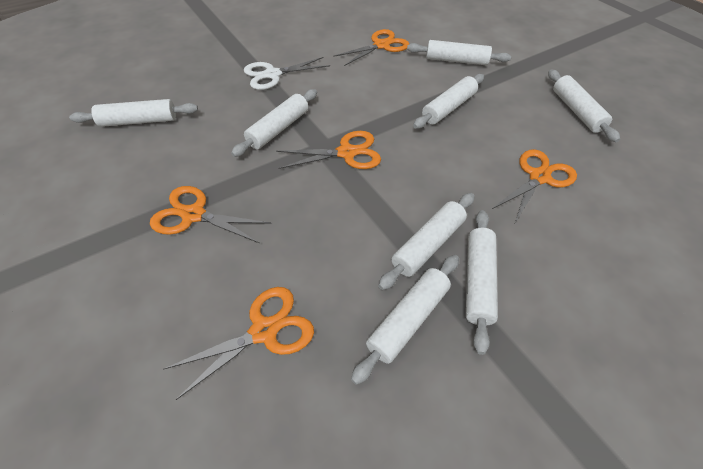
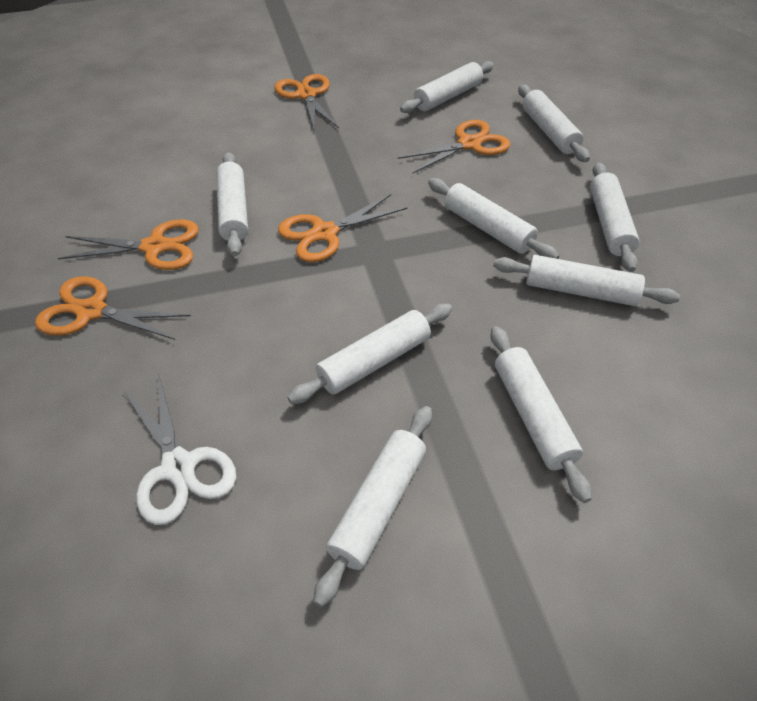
white rolling pin: 8 -> 9

